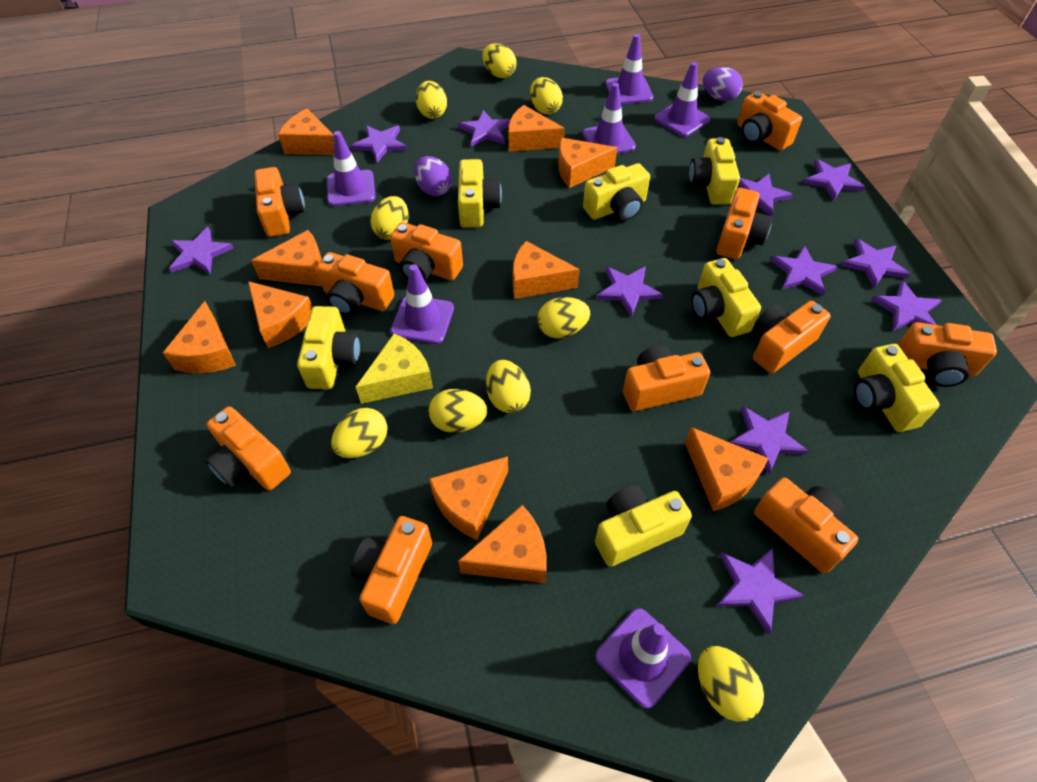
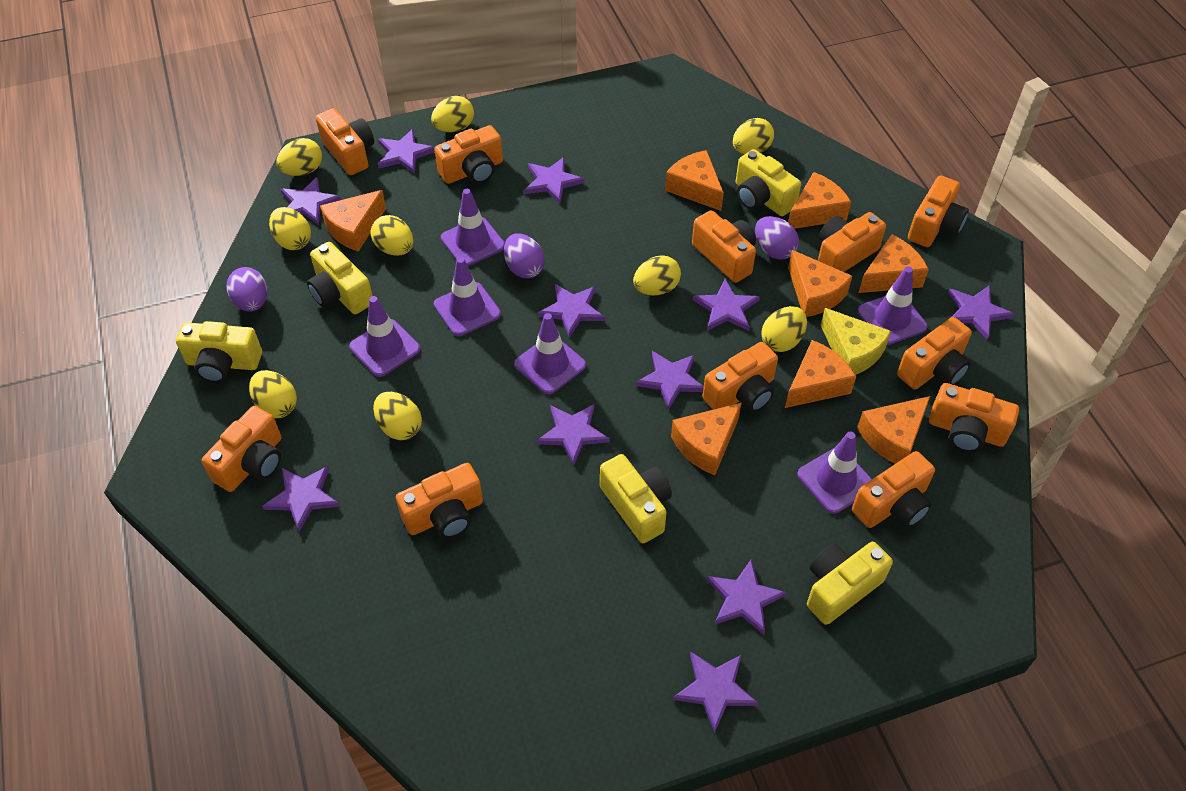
orange cheese: 10 -> 8
purple egg: 2 -> 3
yellow camera: 7 -> 5

